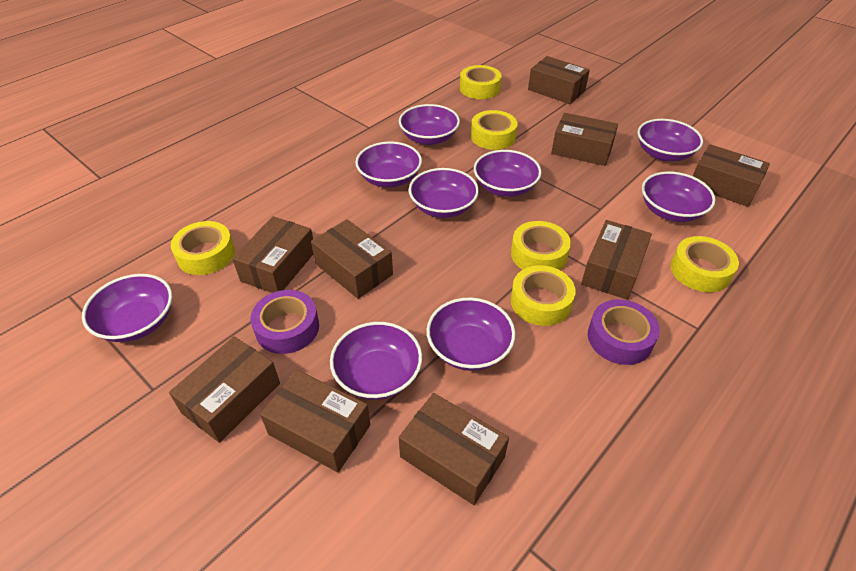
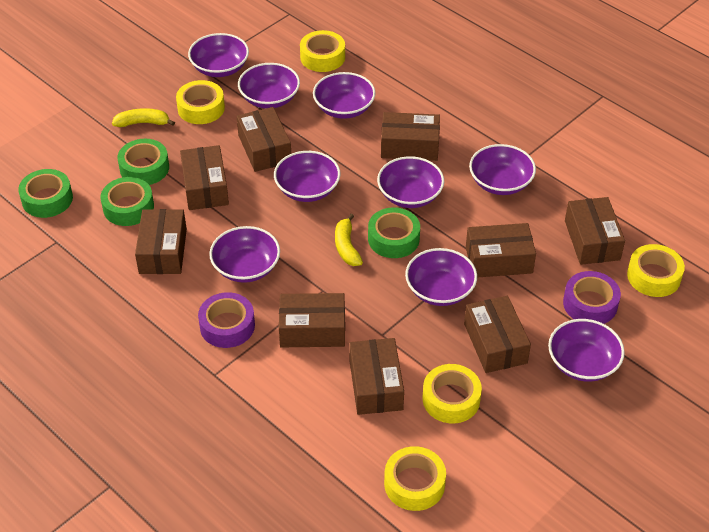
green tape: 0 -> 4
yellow banana: 0 -> 2
yellow tape: 6 -> 5

